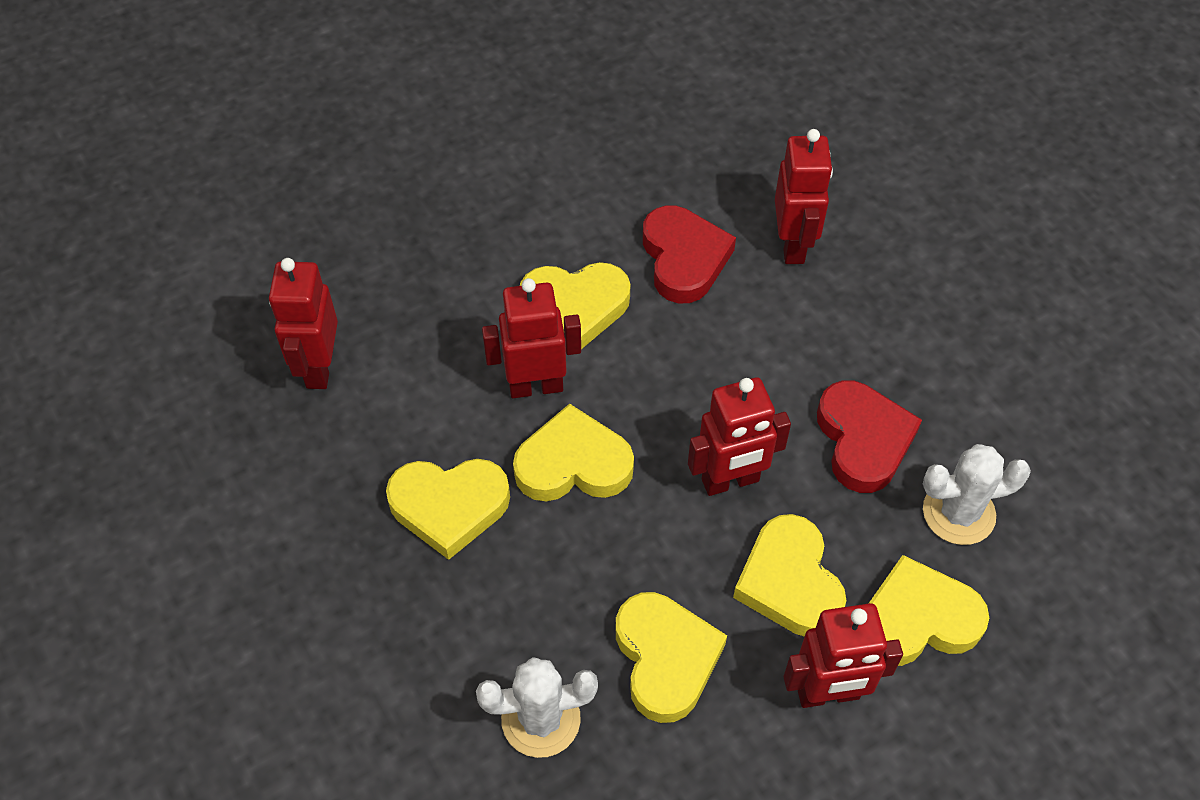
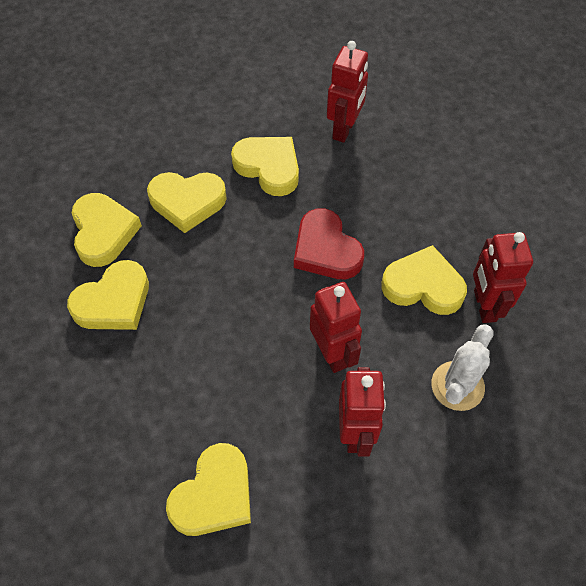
red heart: 2 -> 1
red robot: 5 -> 4
white cactus: 2 -> 1

